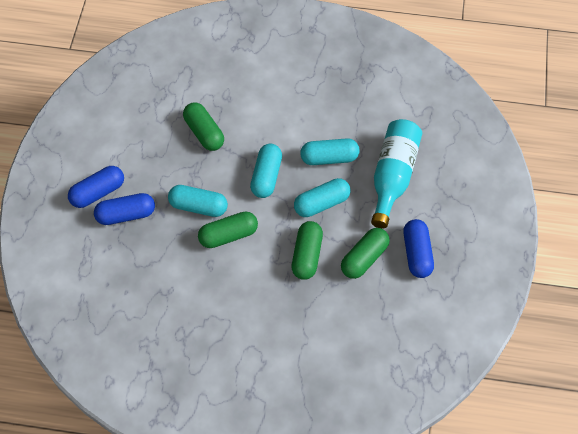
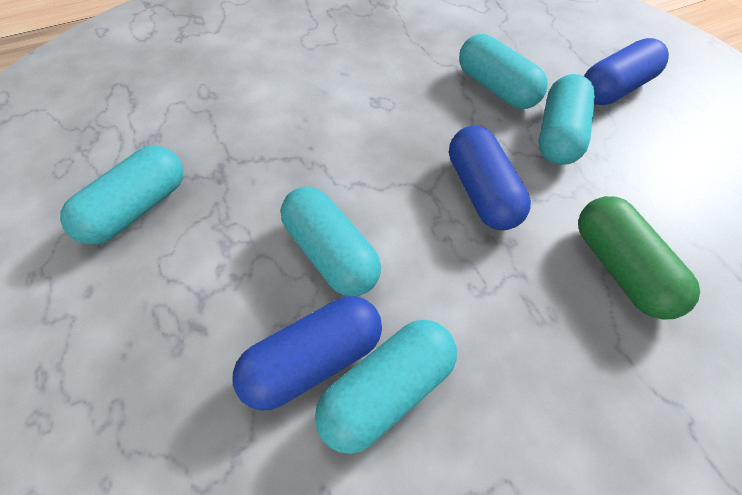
green capsule: 4 -> 1
turquoise bottle: 1 -> 0
turquoise capsule: 4 -> 5

